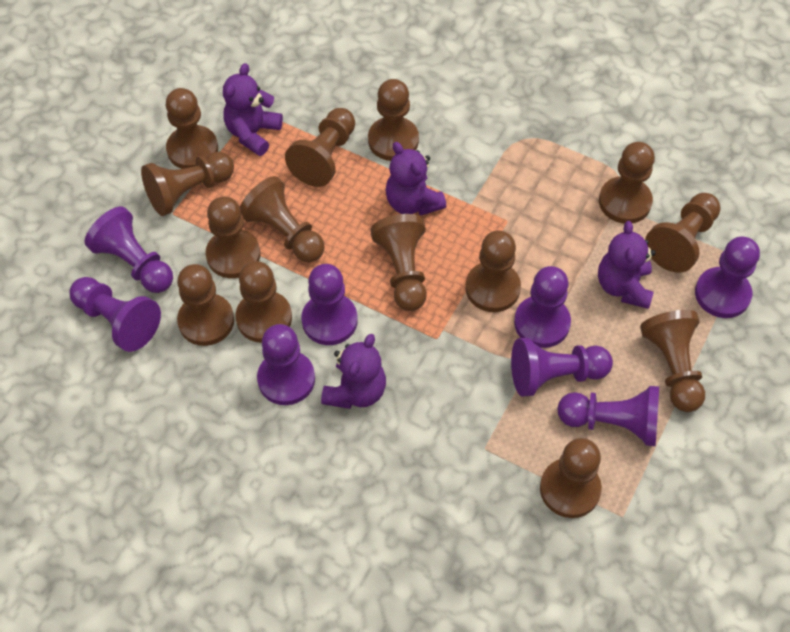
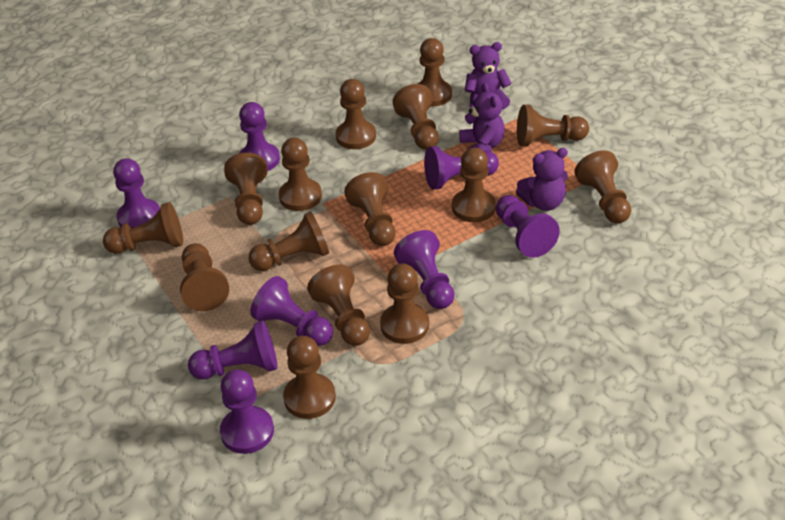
brown pawn: 14 -> 15
purple teddy bear: 4 -> 3

